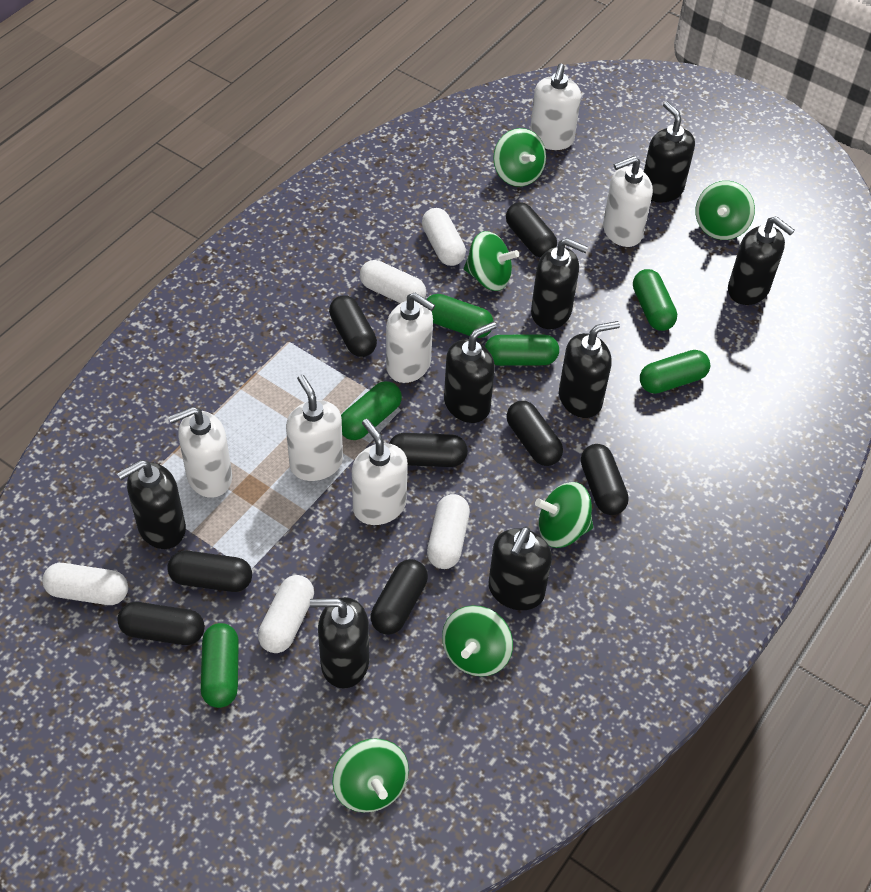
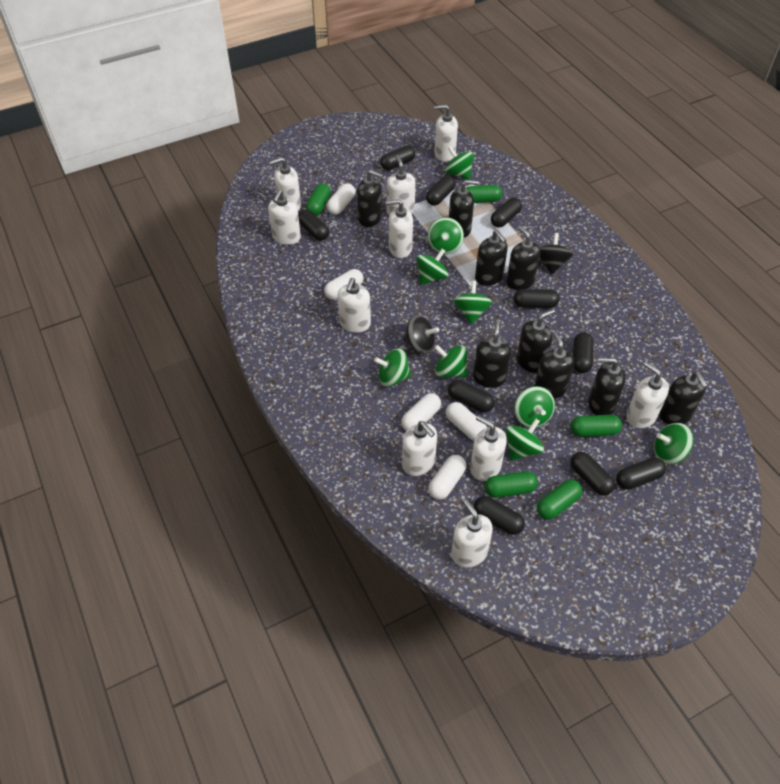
black capsule: 8 -> 10
black soap dispenser: 8 -> 9
black spinning top: 0 -> 2
green capsule: 6 -> 5
green spinning top: 6 -> 9
white soap dispenser: 6 -> 10

